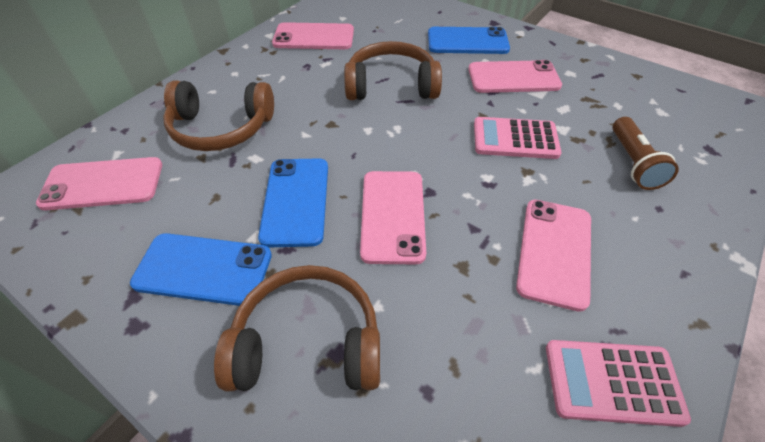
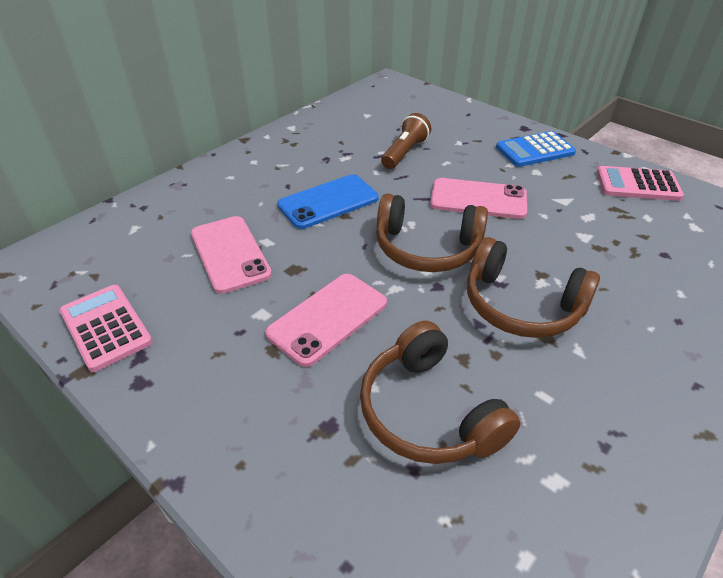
blue calculator: 0 -> 1
blue phone: 3 -> 1
pink phone: 5 -> 3

